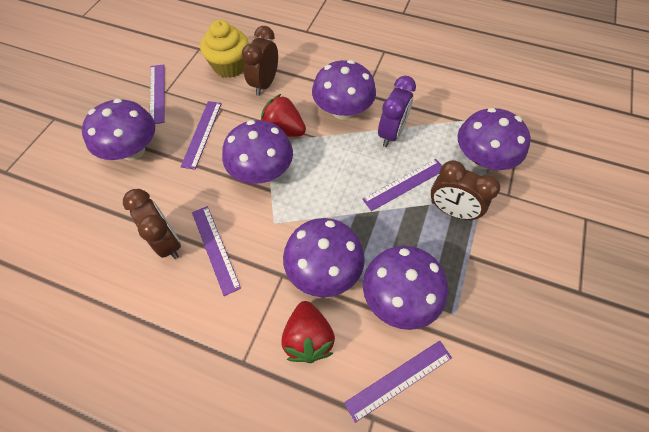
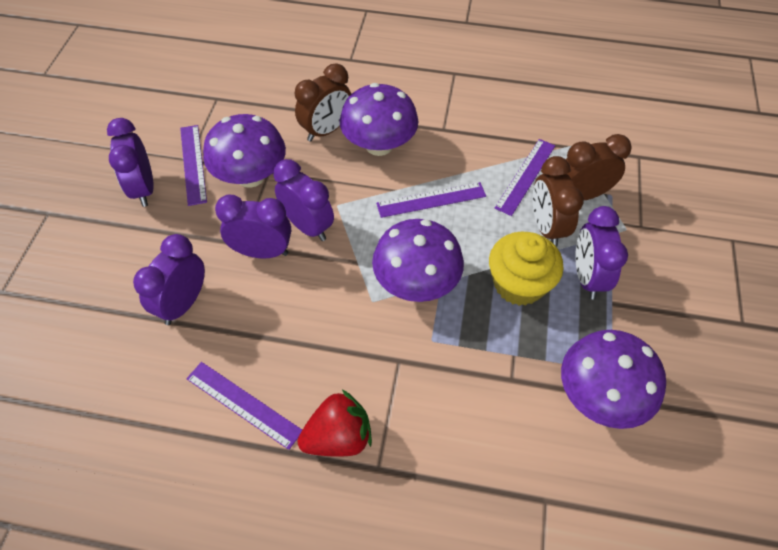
purple clock: 1 -> 5
purple mushroom: 6 -> 4
purple ruler: 5 -> 4
red strawberry: 2 -> 1

